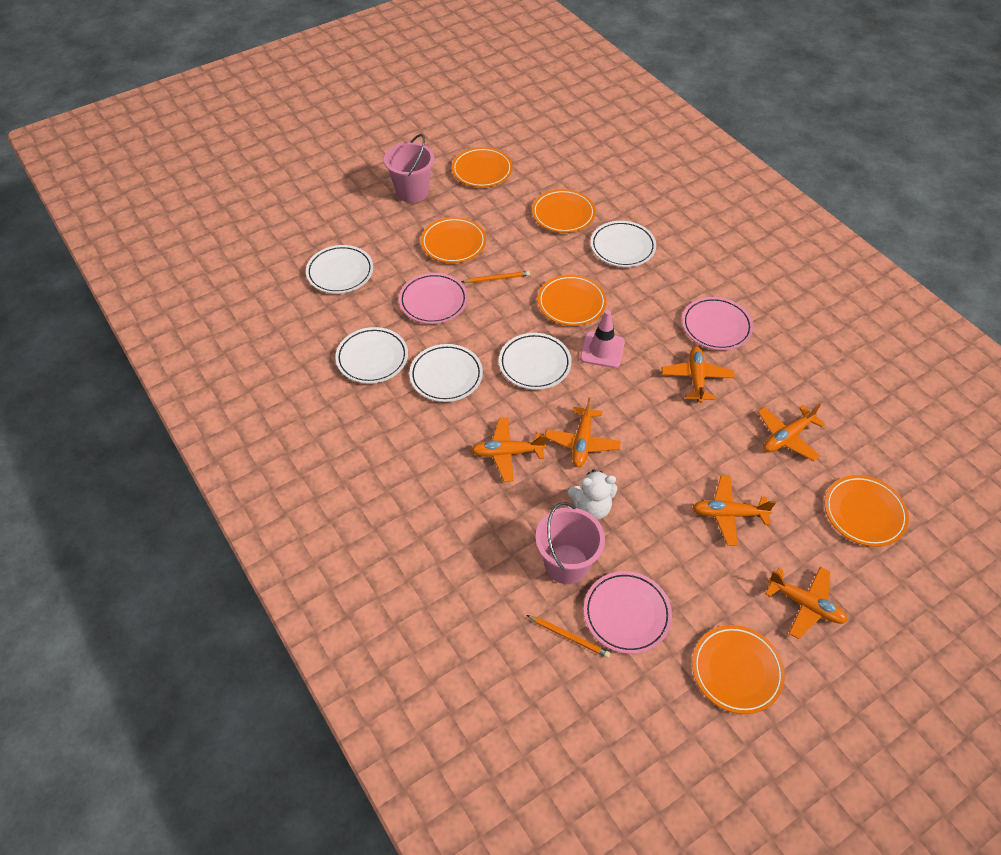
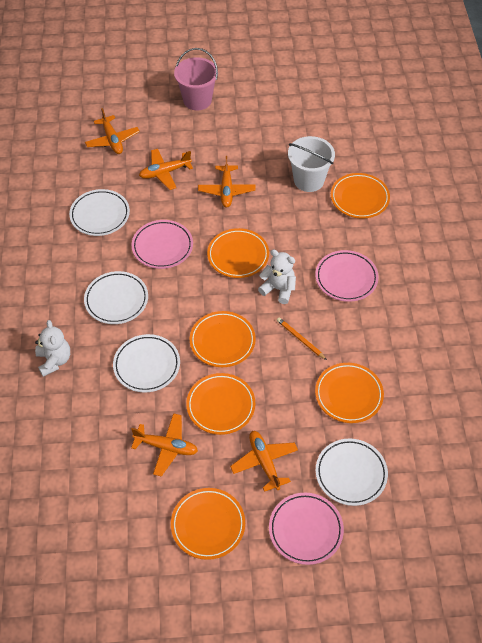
orange pencil: 2 -> 1
orange plane: 6 -> 5
pink bucket: 2 -> 1
pink traffic cone: 1 -> 0
white bucket: 0 -> 1
white plate: 5 -> 4
white teddy bear: 1 -> 2

